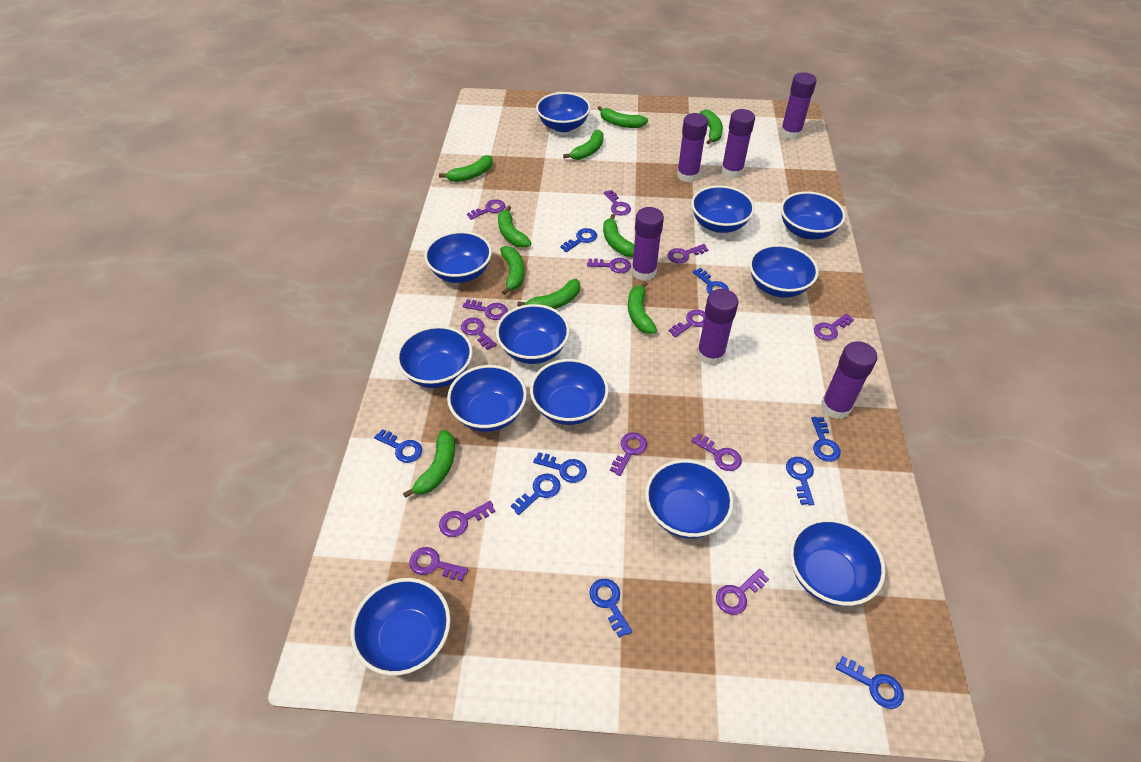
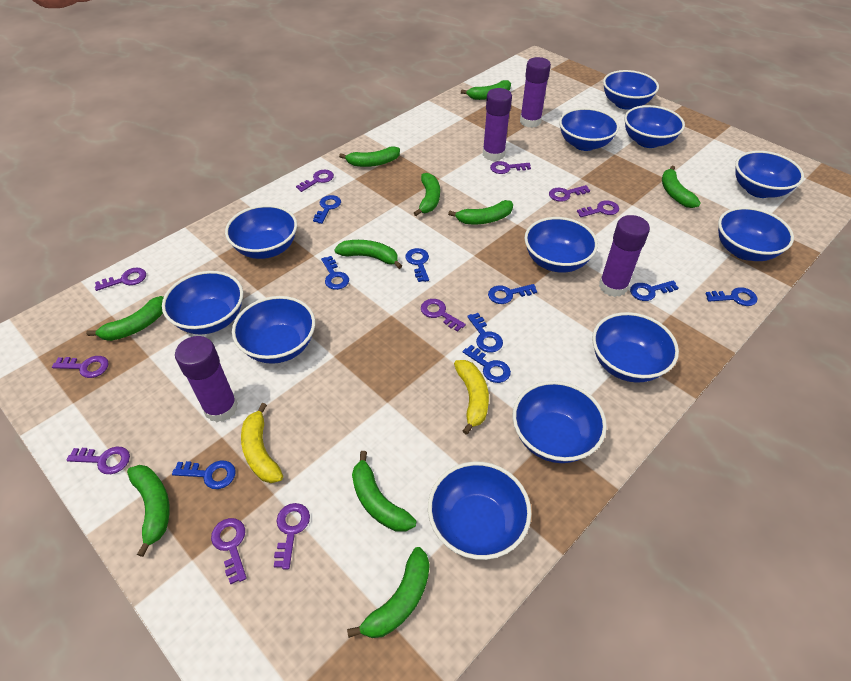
purple glue stick: 6 -> 4
purple key: 13 -> 10
yellow banana: 0 -> 2

